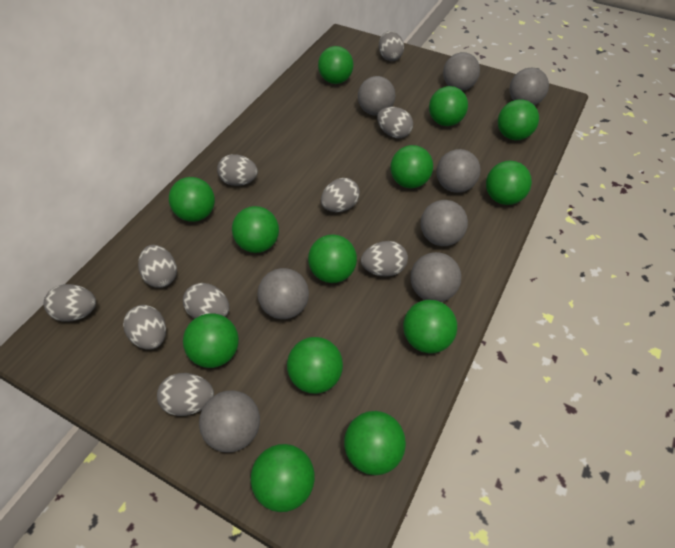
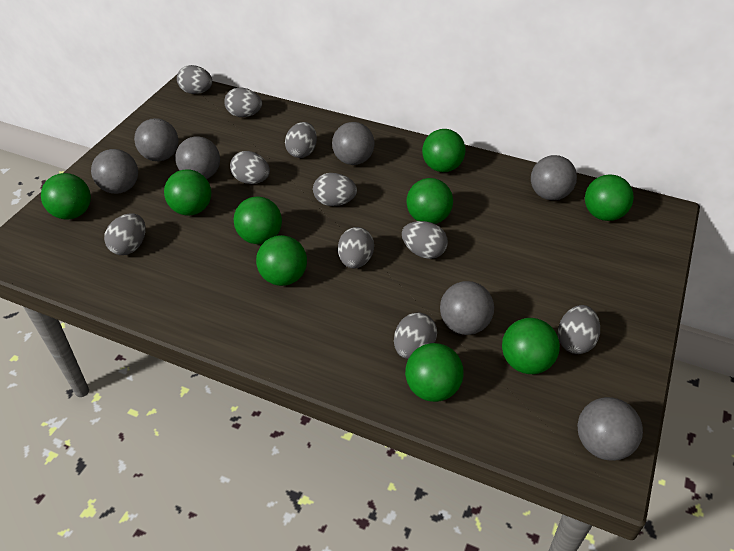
green ball: 13 -> 9
grey ball: 8 -> 7

